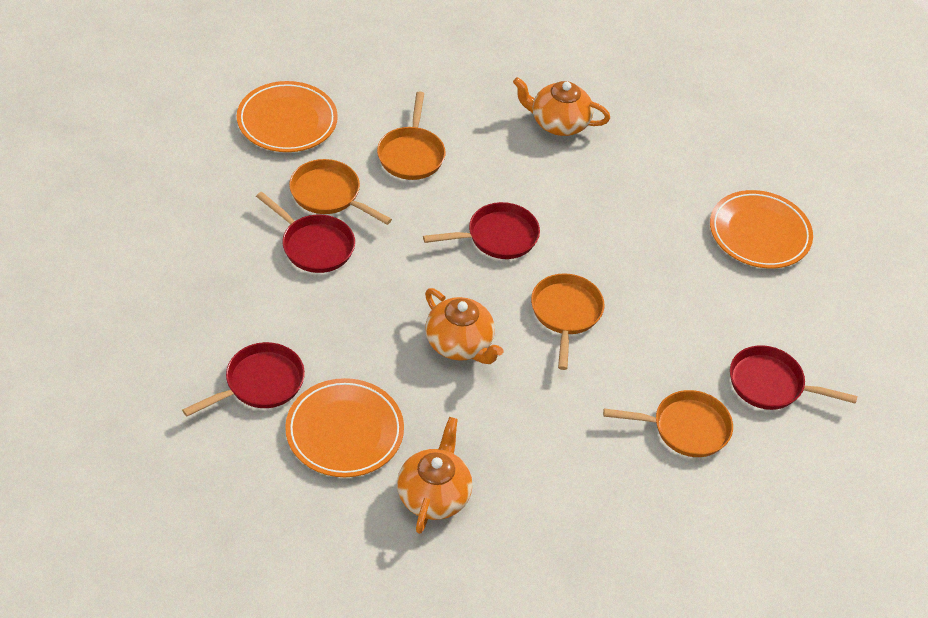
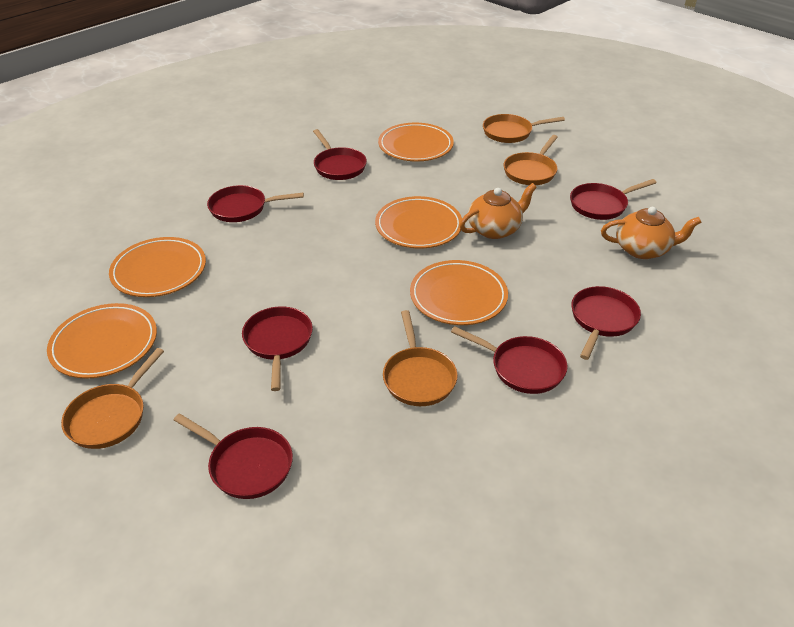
orange plate: 3 -> 5
orange teapot: 3 -> 2
red pan: 4 -> 7

